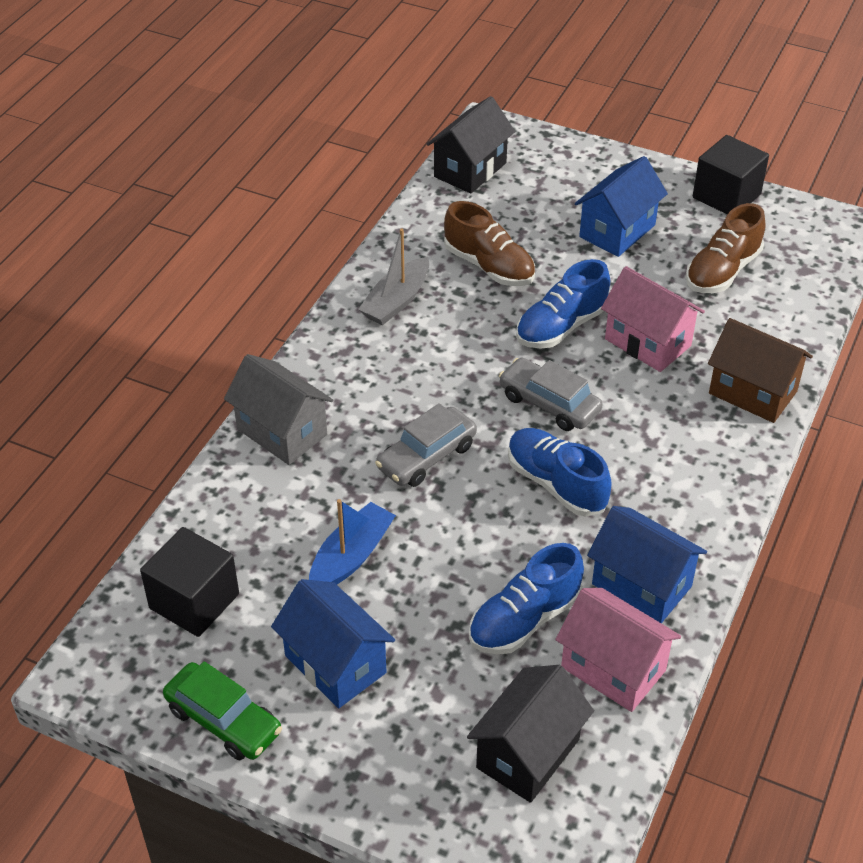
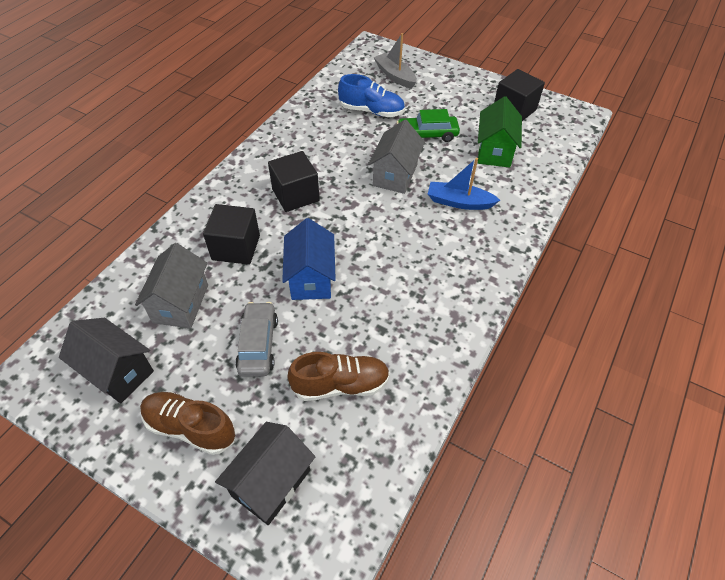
black cube: 2 -> 3
blue house: 3 -> 1
blue shoe: 3 -> 1
brown house: 1 -> 0
green house: 0 -> 1
grey car: 2 -> 1
grey house: 1 -> 2
pink house: 2 -> 0

